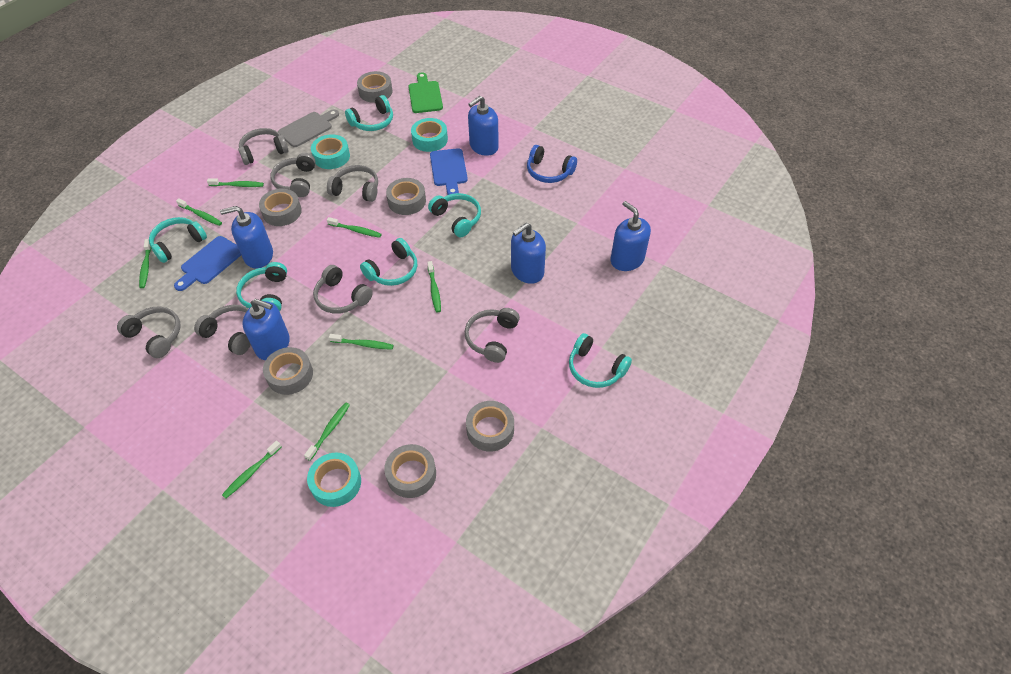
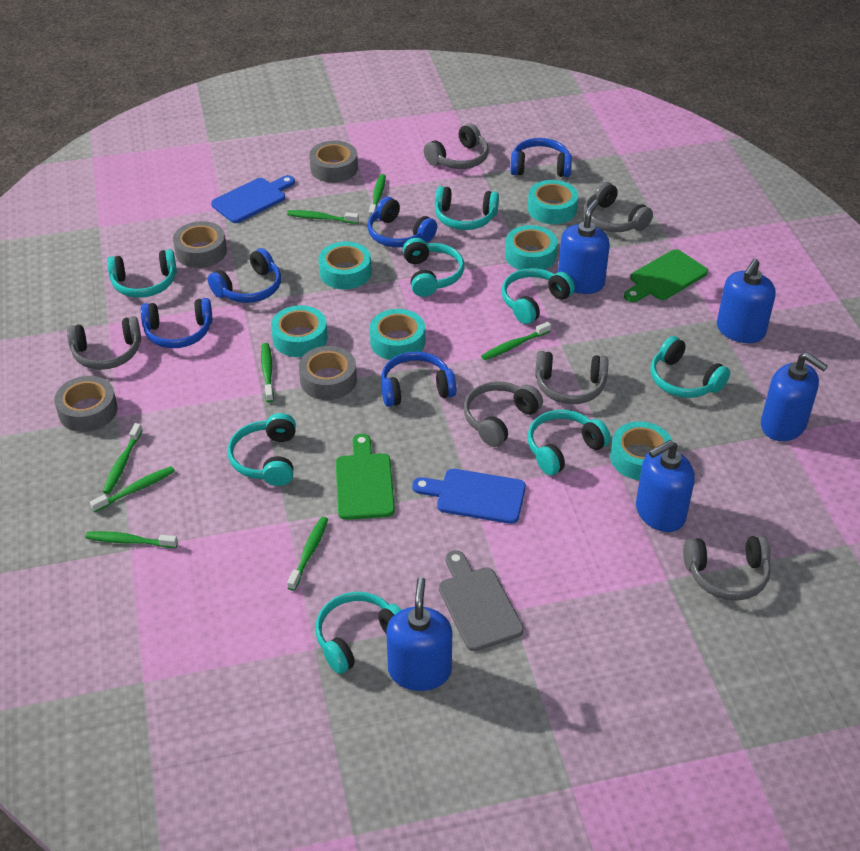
blue headphones: 1 -> 5
green cutting board: 1 -> 2
grey headphones: 7 -> 6
grey tape: 6 -> 4
turquoise headphones: 6 -> 8
turquoise tape: 3 -> 6

